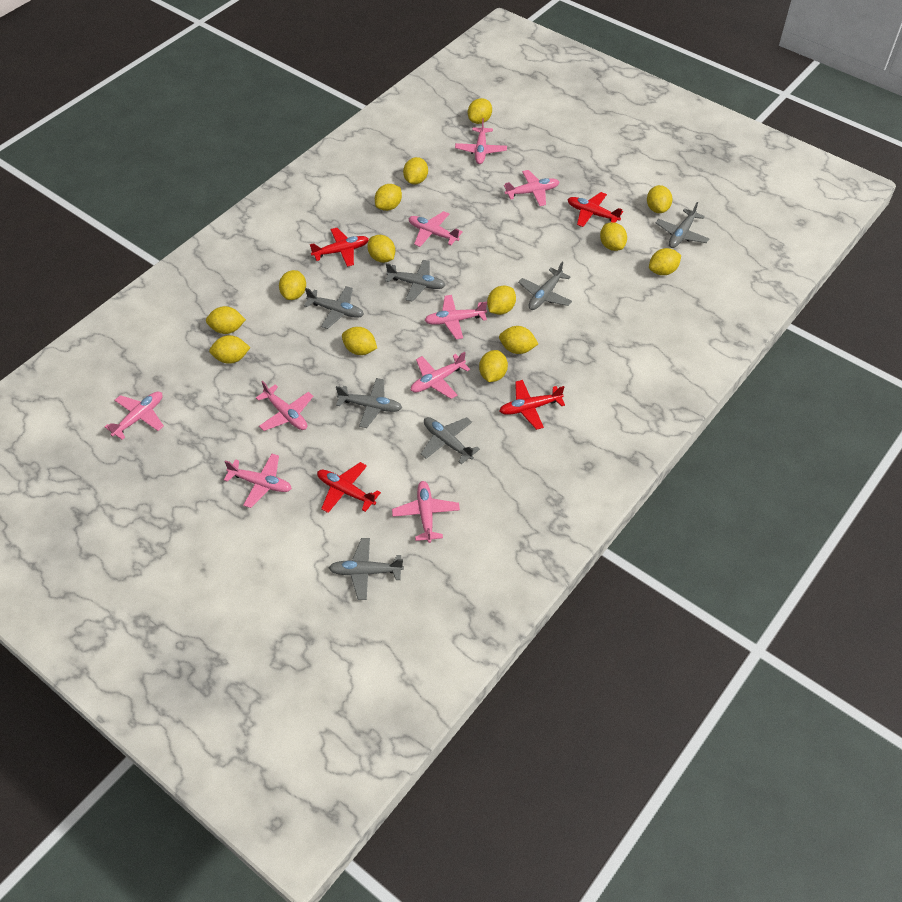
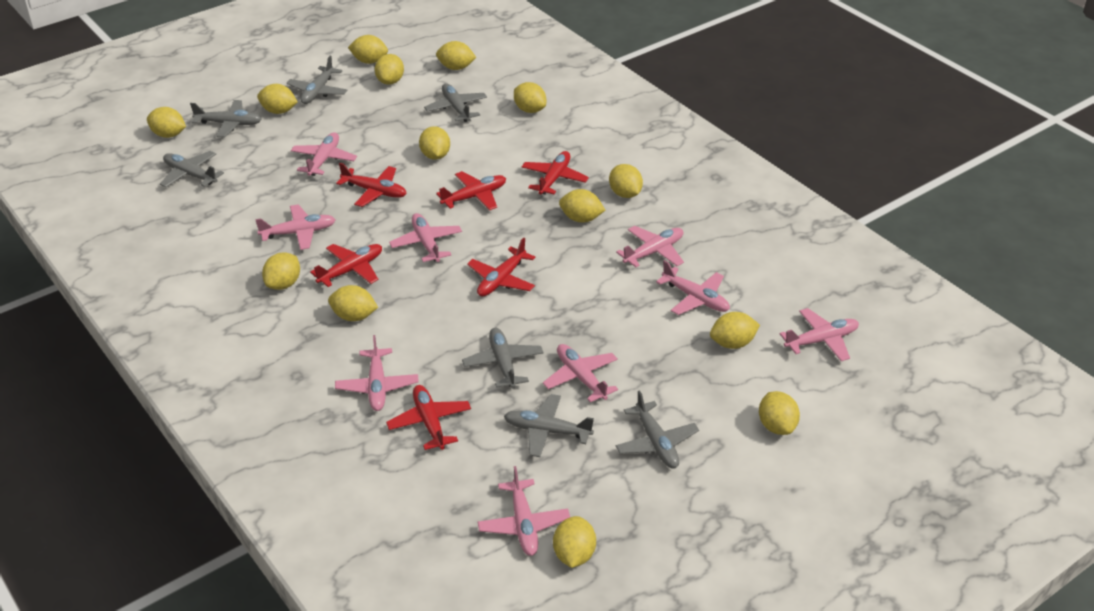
red plane: 4 -> 6

